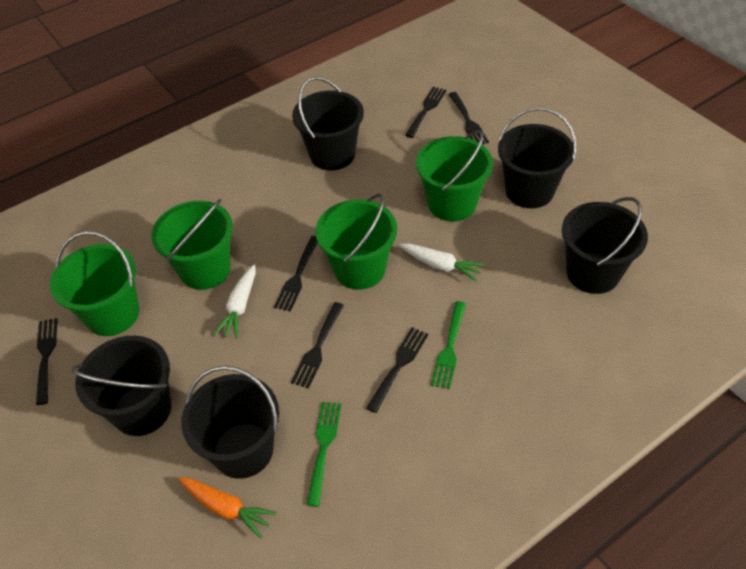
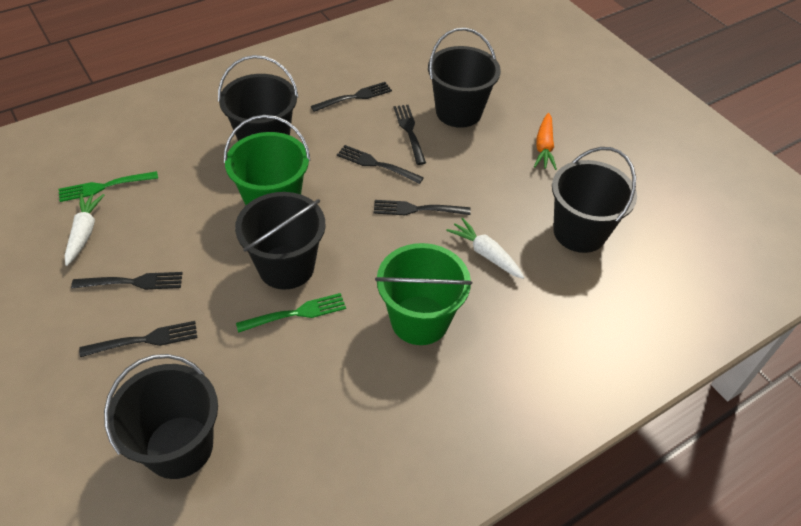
green bucket: 4 -> 2

